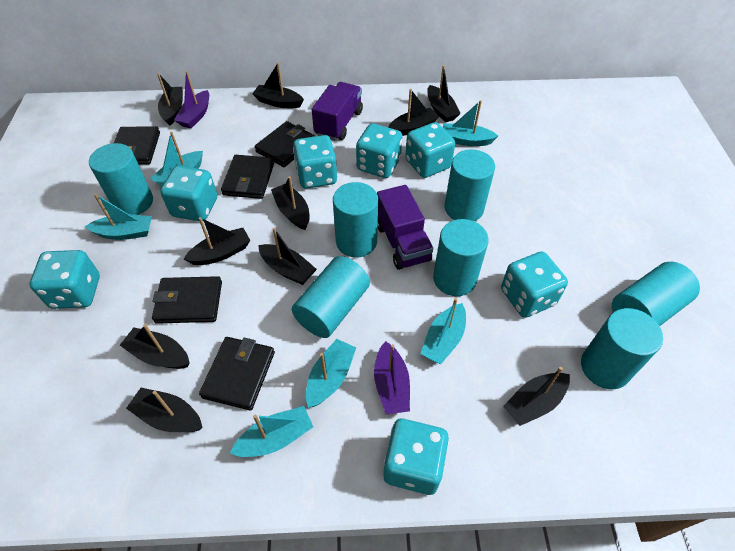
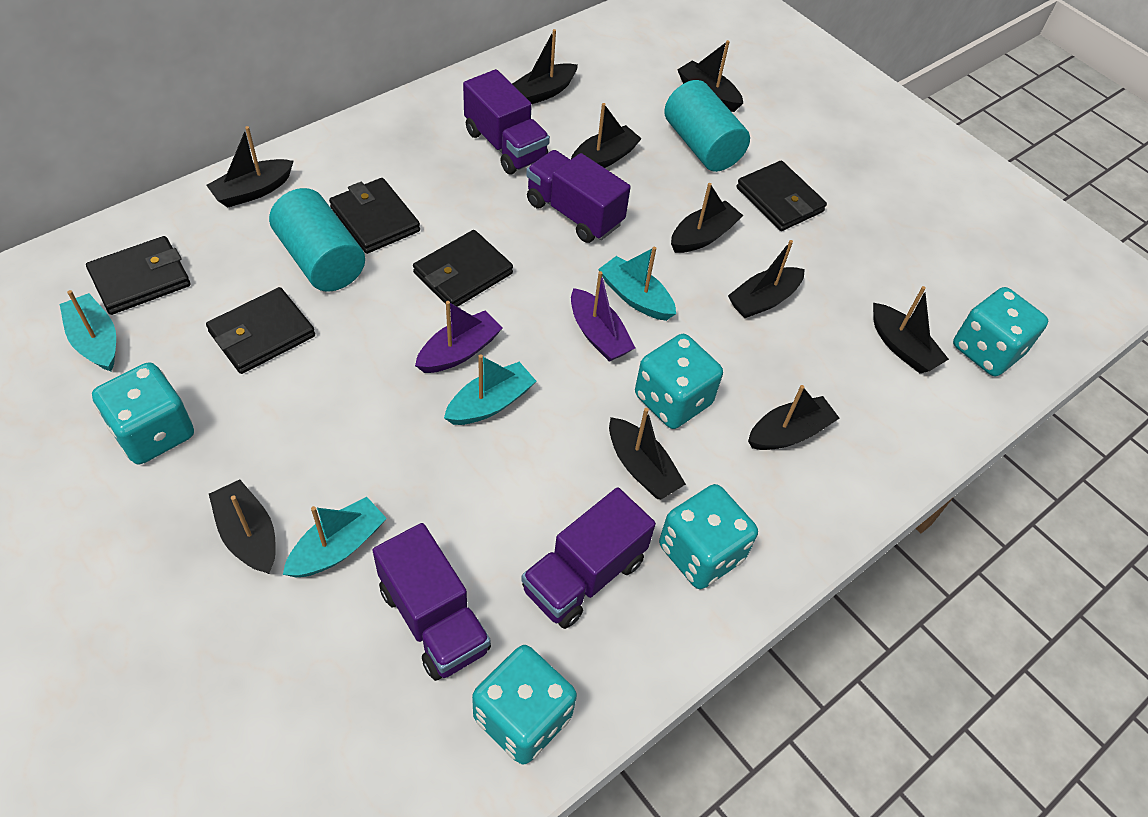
purple truck: 2 -> 4
turquoise boat: 6 -> 4
turquoise cylinder: 7 -> 2
turquoise dice: 7 -> 5

